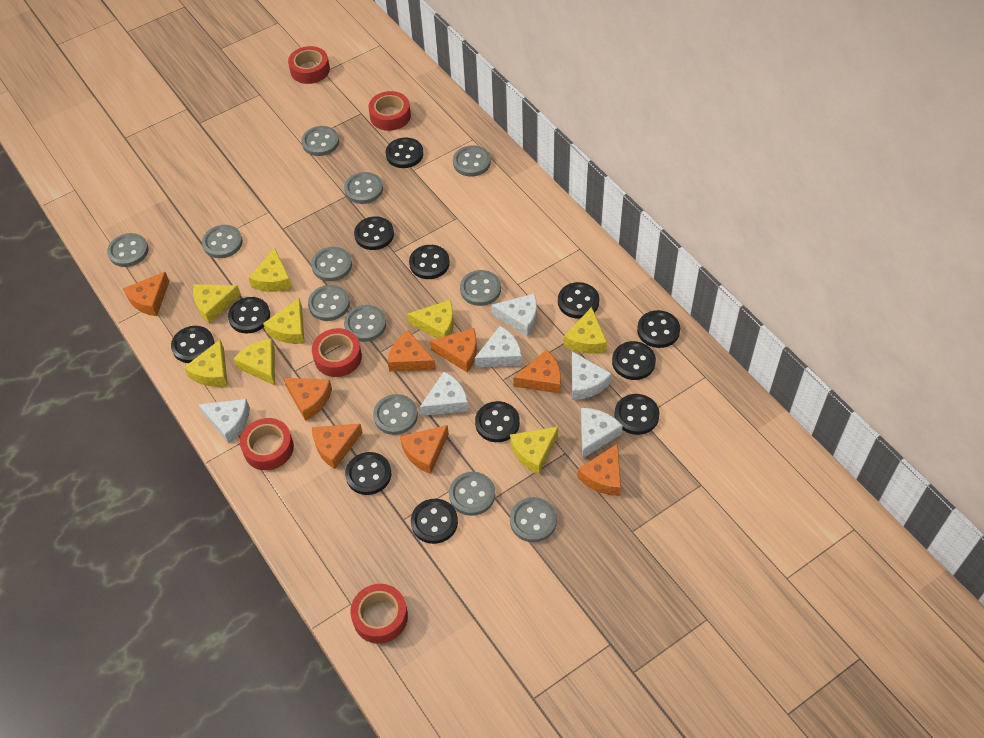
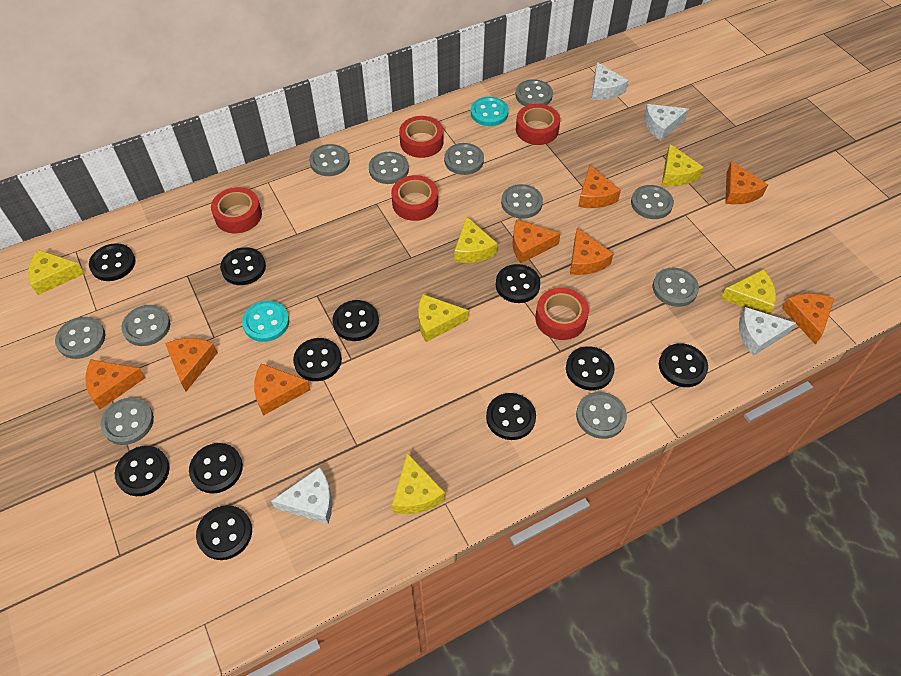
black button: 12 -> 11
grey button: 12 -> 11
turquoise button: 0 -> 2
white cheese: 6 -> 4
yellow cheese: 8 -> 6

